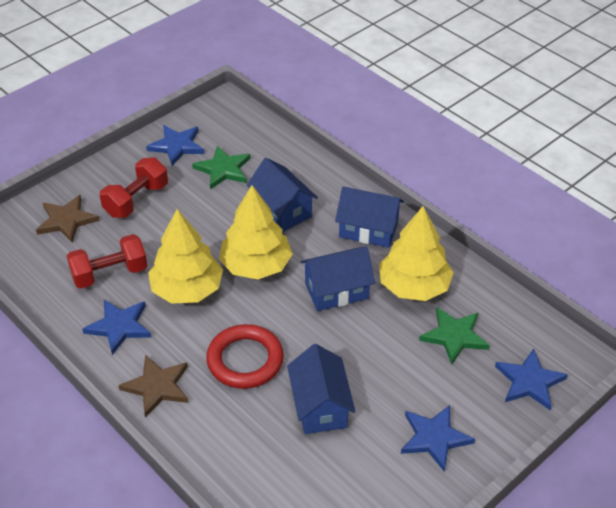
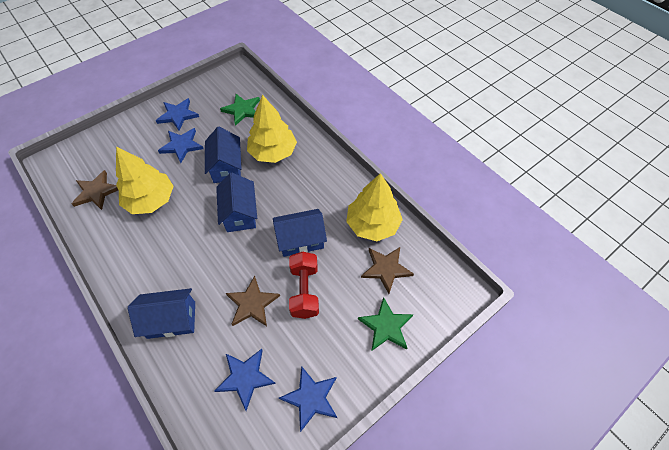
brown star: 2 -> 3
red dumbbell: 2 -> 1
red ring: 1 -> 0

